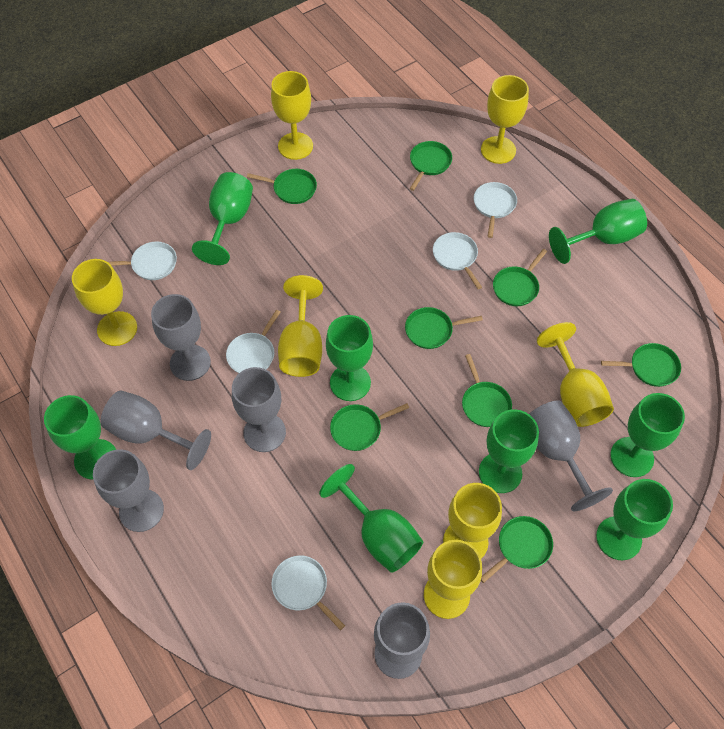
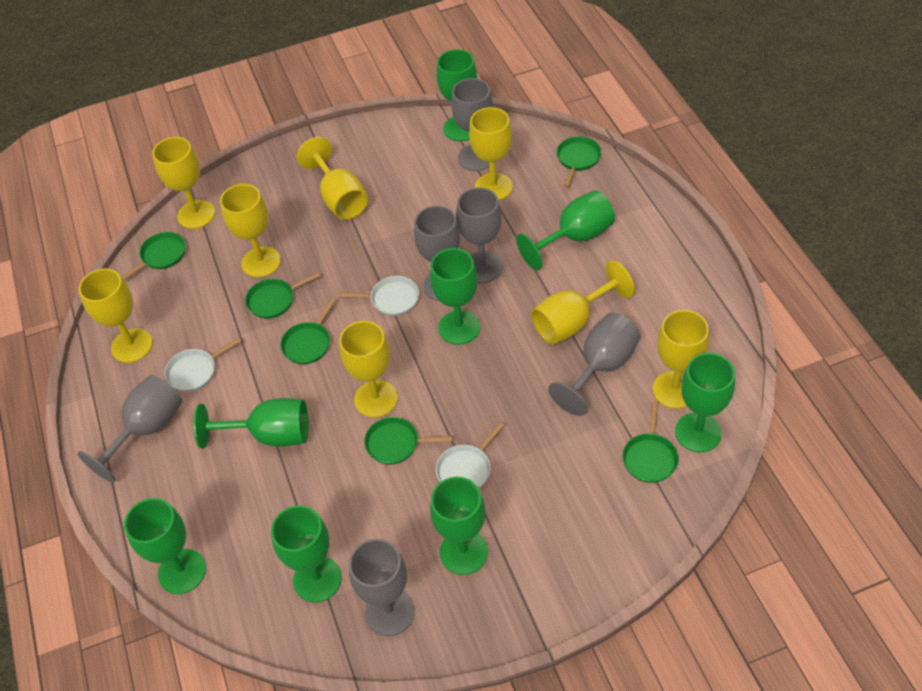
green pan: 8 -> 6
white pan: 5 -> 3
yellow goblet: 7 -> 8

